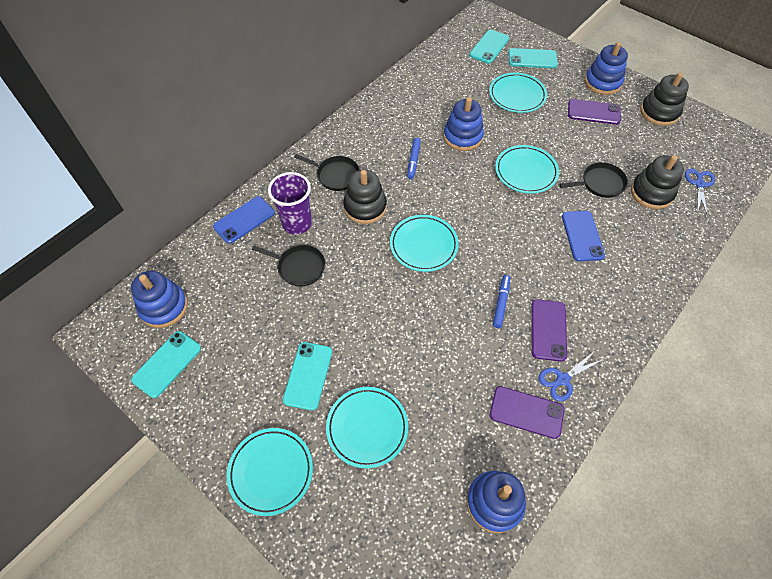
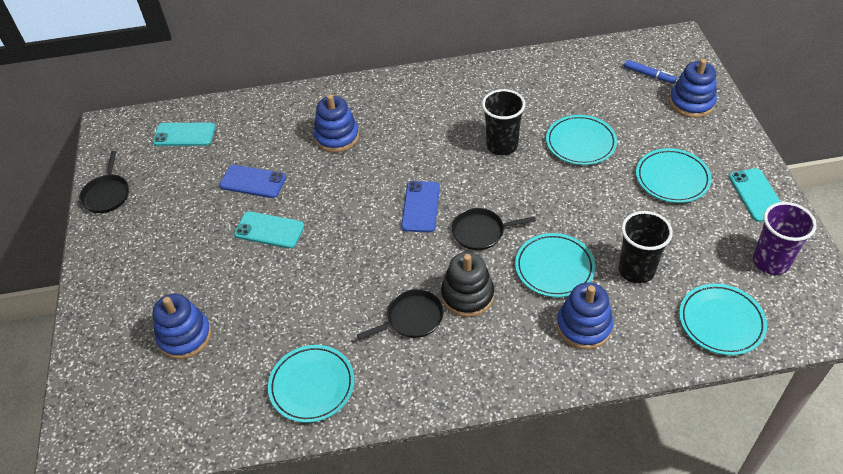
black cup: 0 -> 2
black stacking toy: 3 -> 1
blue marker: 2 -> 1
blue scissors: 2 -> 0
purple phone: 3 -> 0
turquoise phone: 4 -> 3

